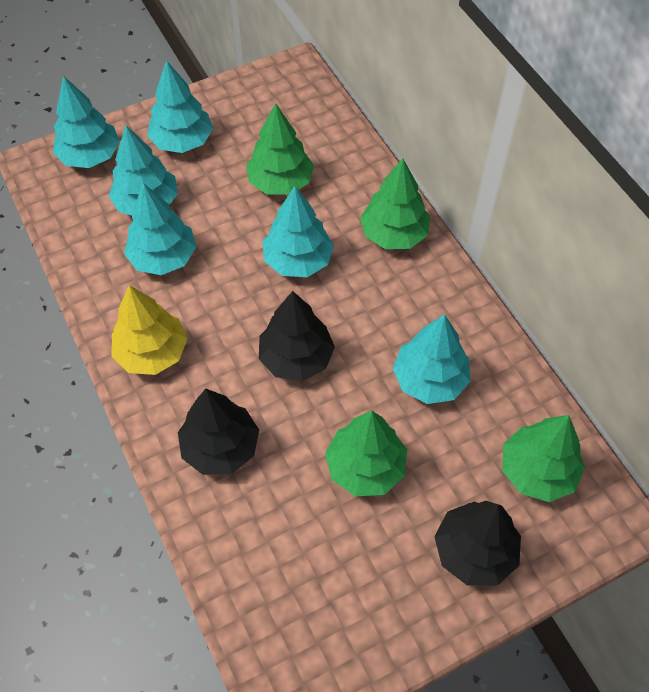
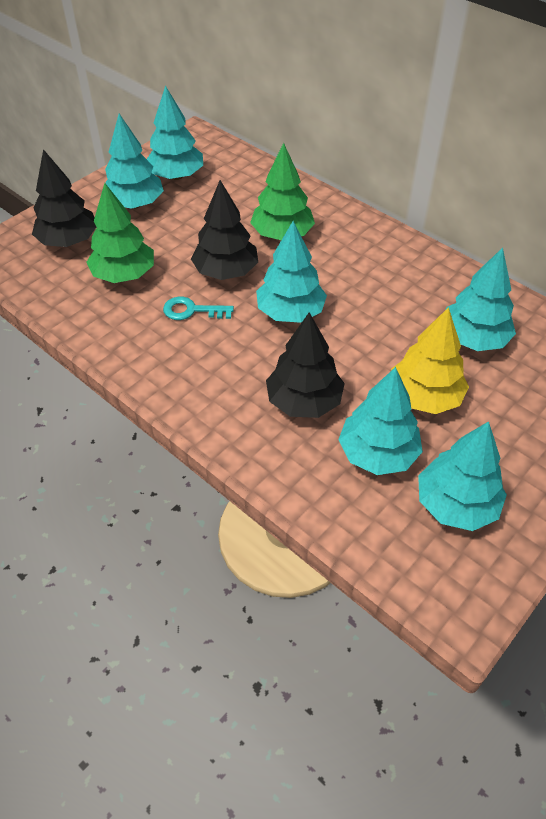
green tree: 4 -> 2
turquoise key: 0 -> 1

